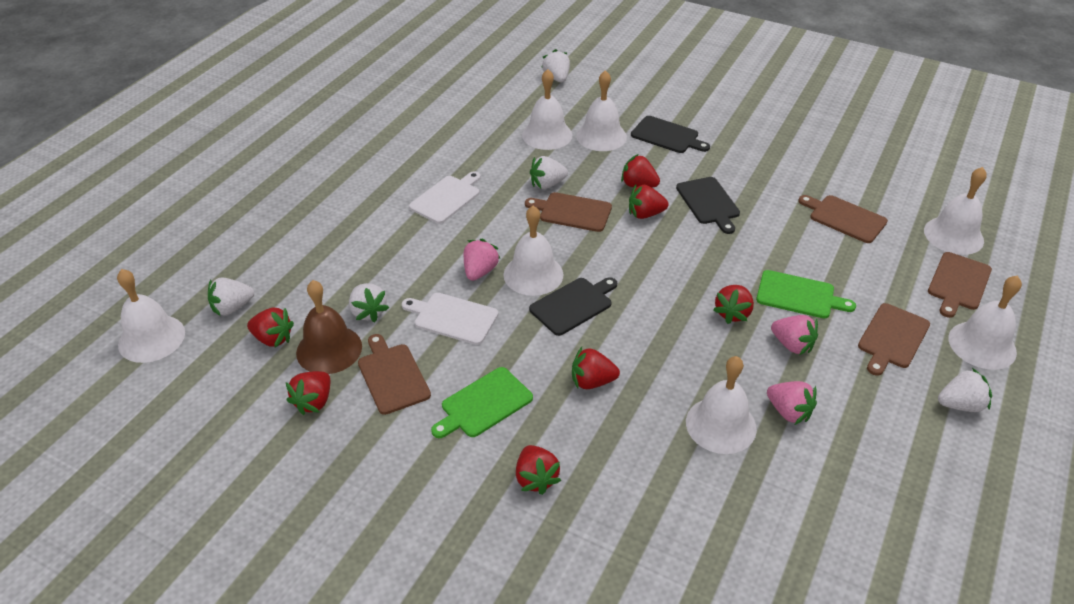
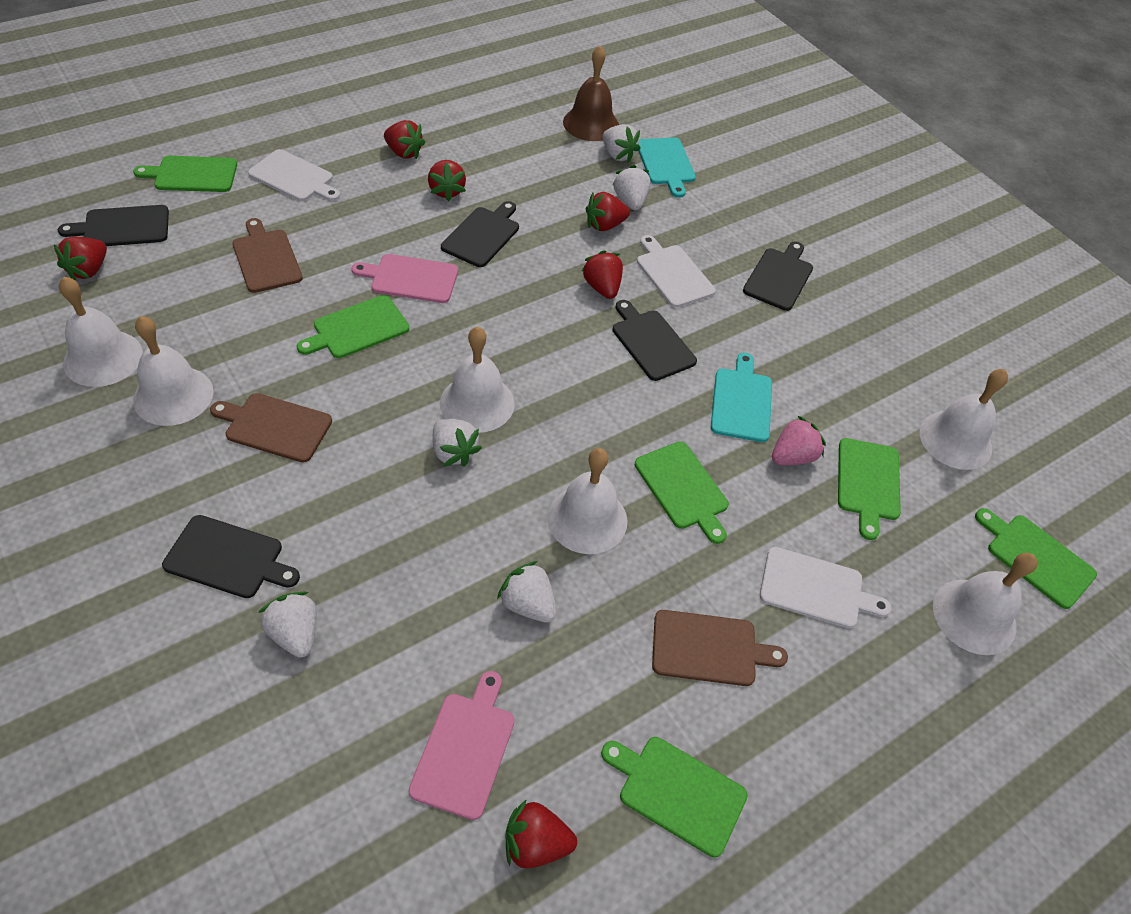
black cutting board: 3 -> 5
brown cutting board: 5 -> 3
green cutting board: 2 -> 6
pink cutting board: 0 -> 2
pink strawberry: 3 -> 1
red strawberry: 7 -> 6
turquoise cutting board: 0 -> 2
white bell: 7 -> 6
white cutting board: 2 -> 3

